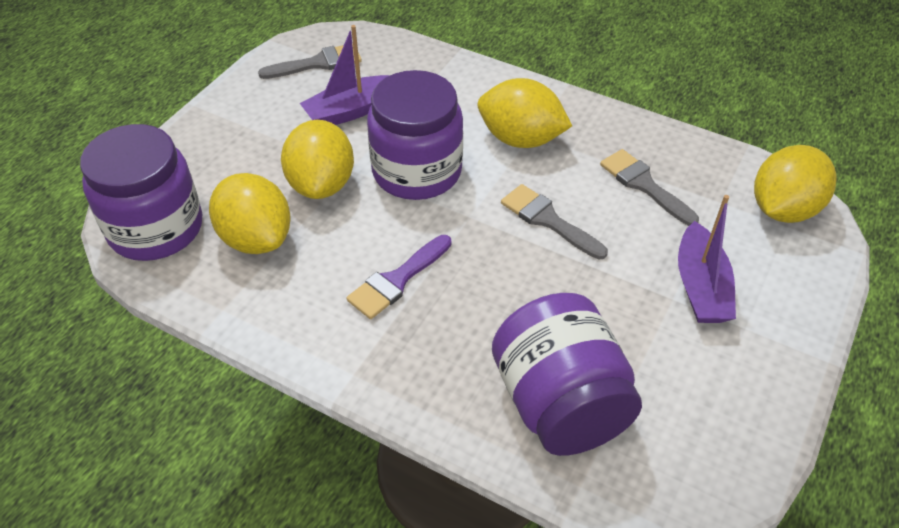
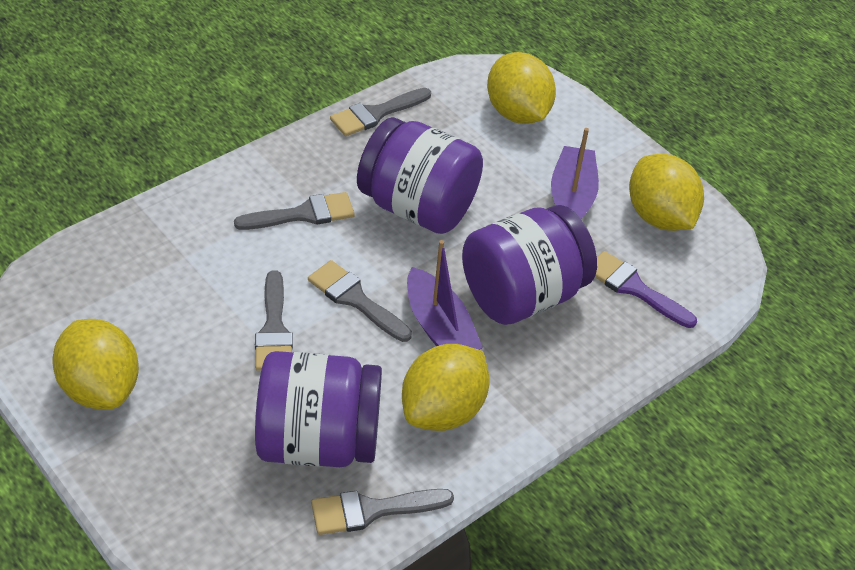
grey brush: 3 -> 5

